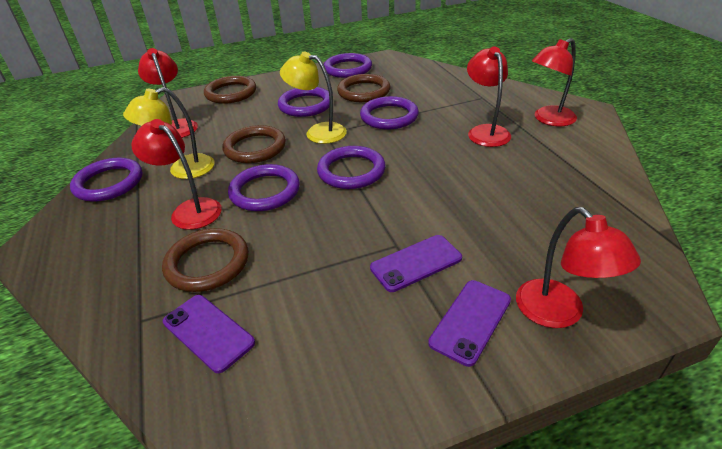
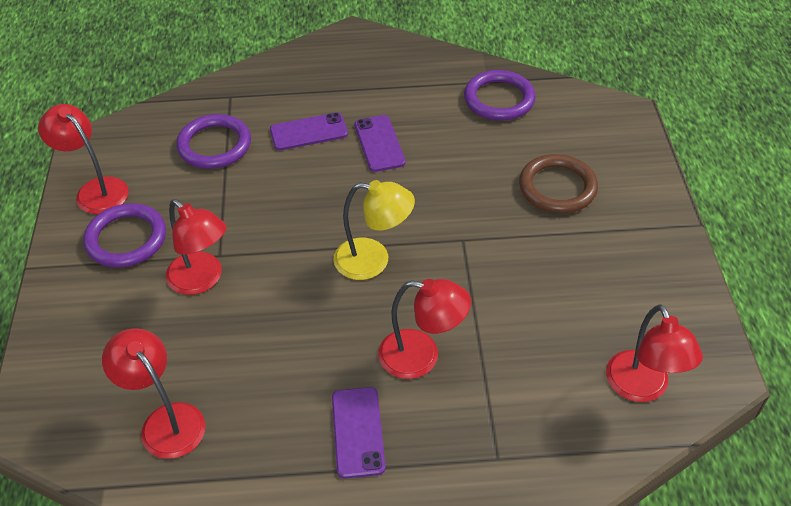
brown ring: 4 -> 1
purple ring: 6 -> 3
yellow lamp: 2 -> 1

